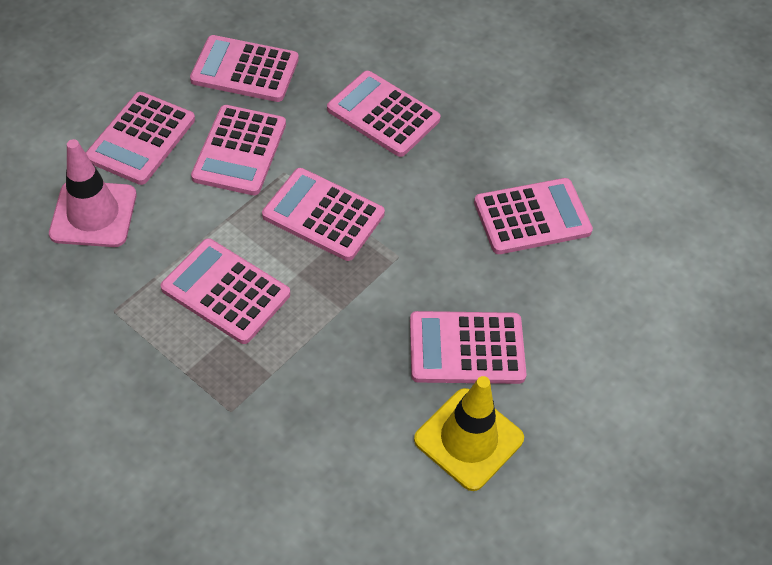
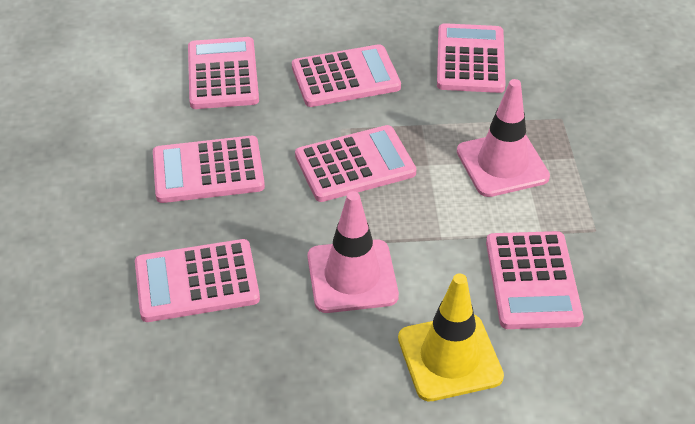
pink calculator: 8 -> 7
pink traffic cone: 1 -> 2

